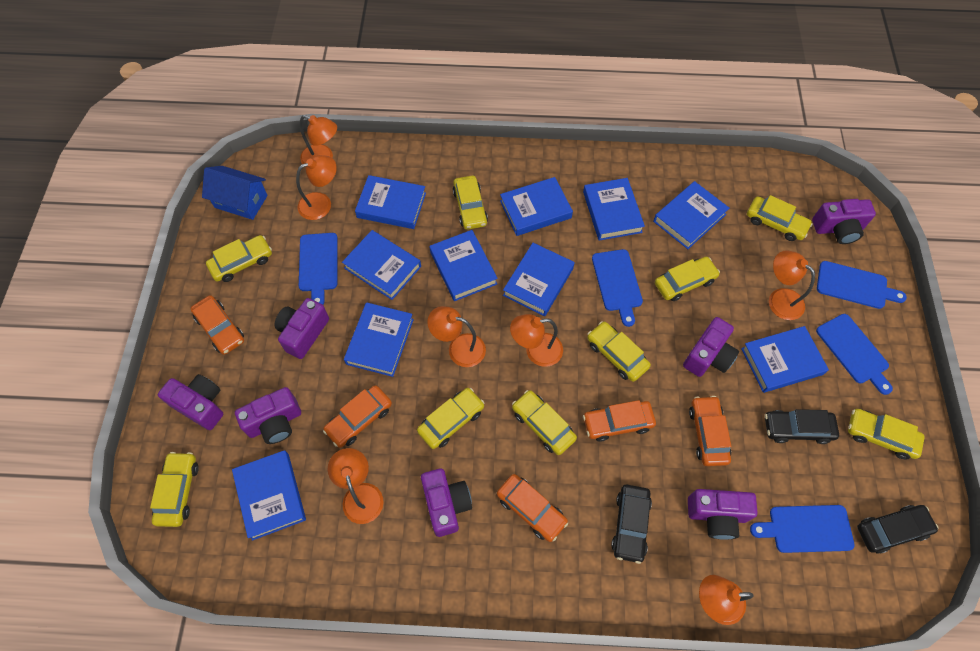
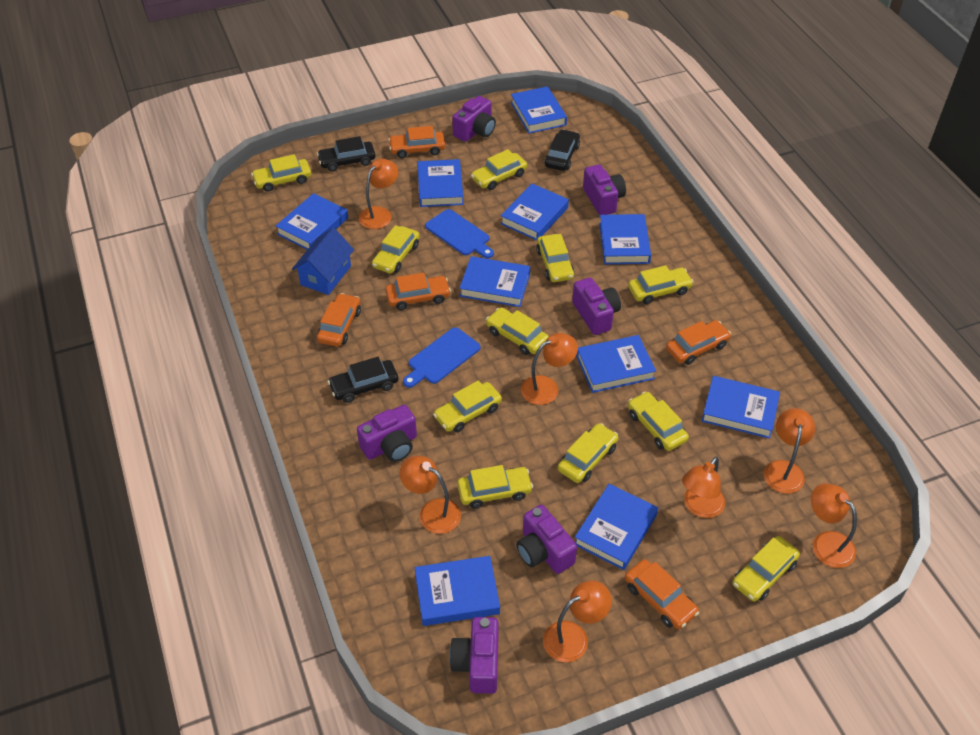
blue cutting board: 5 -> 2
purple camera: 7 -> 6
yellow car: 9 -> 11

